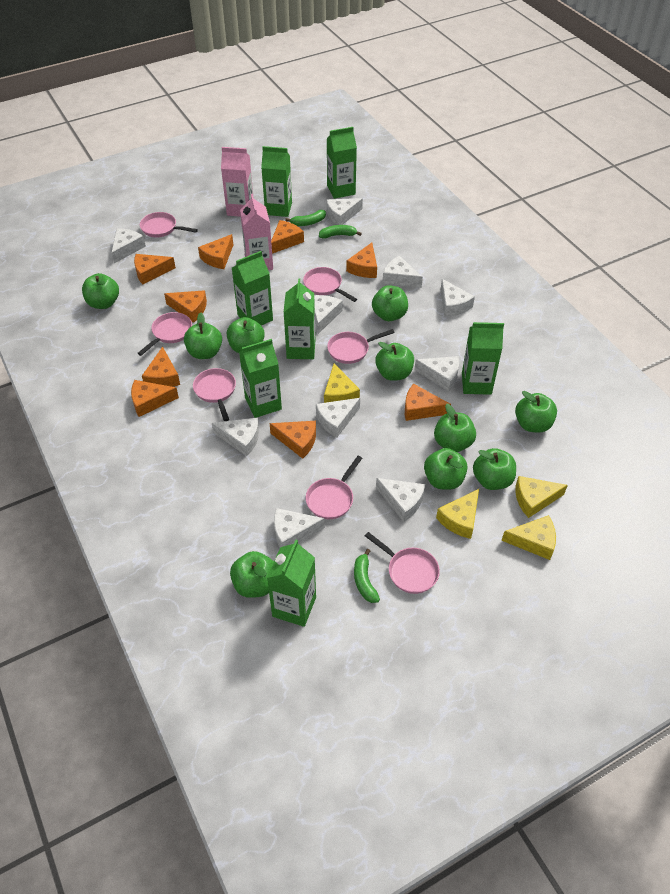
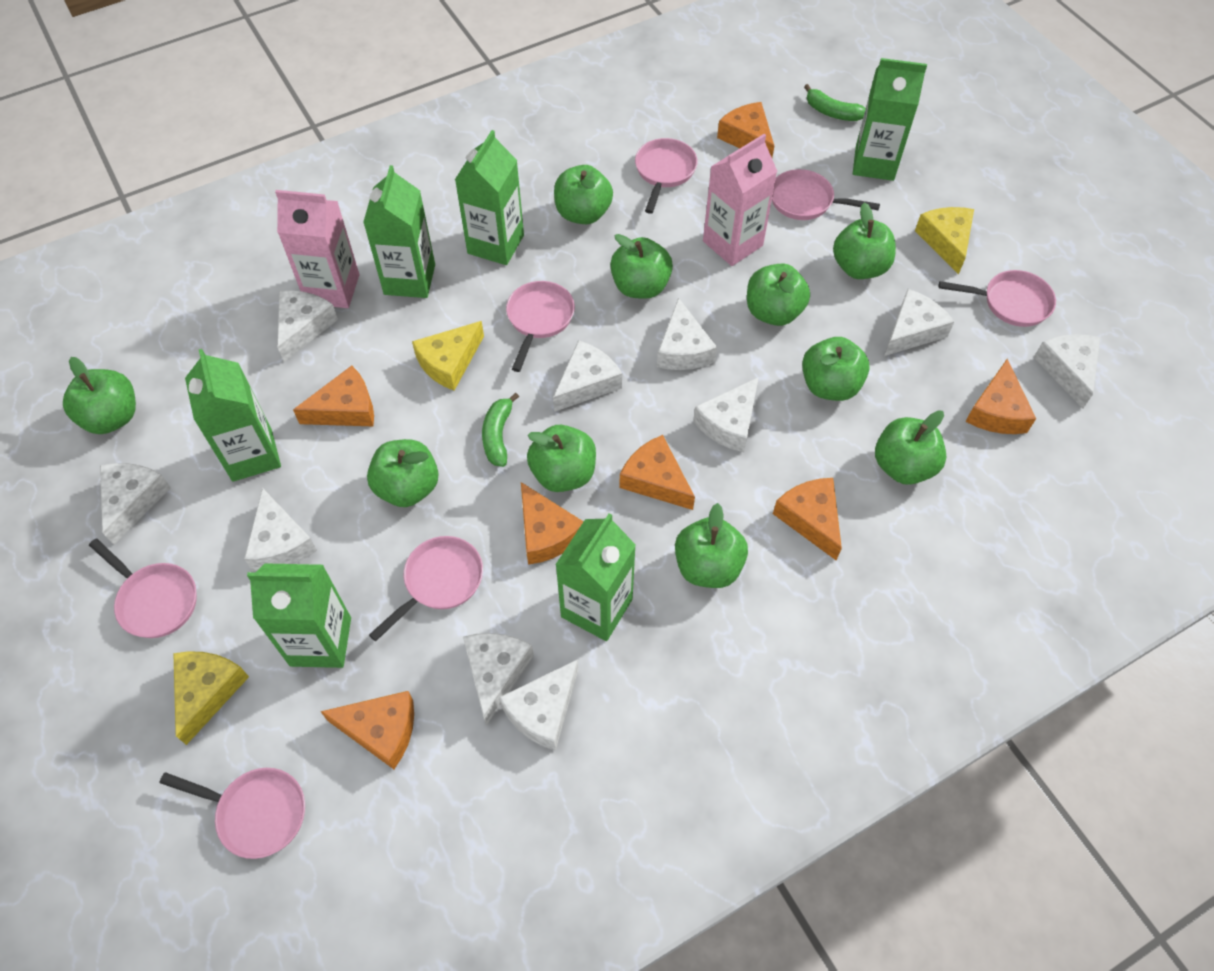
green banana: 3 -> 2
green carton: 7 -> 6
orange cheese: 9 -> 7
yellow cheese: 4 -> 3

